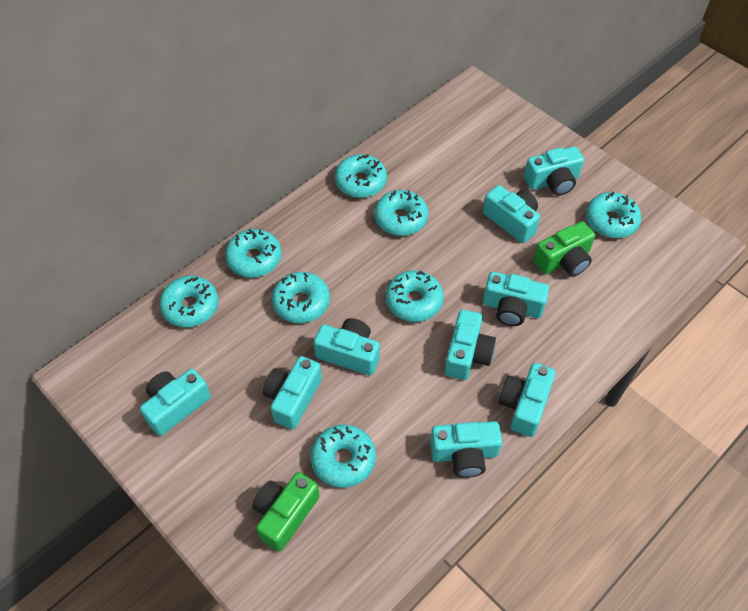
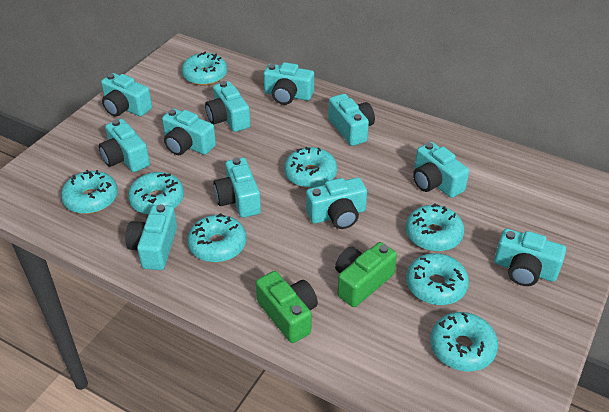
turquoise camera: 9 -> 11

